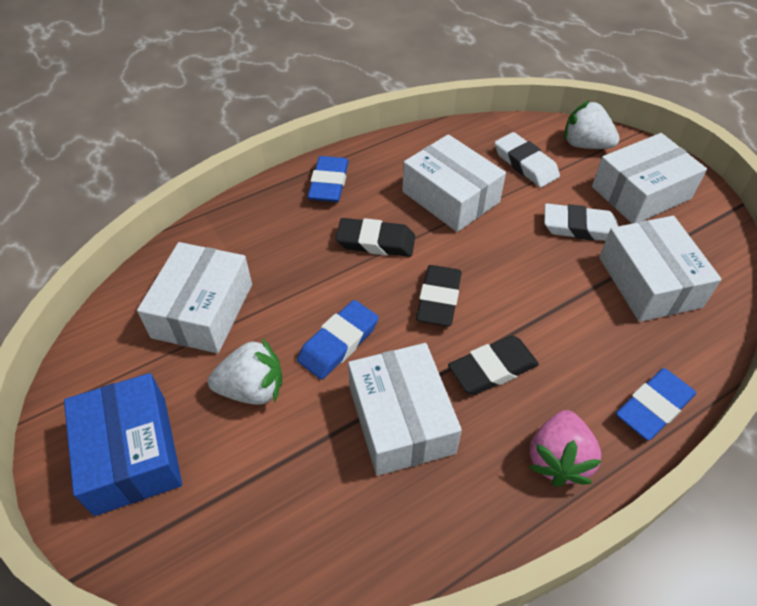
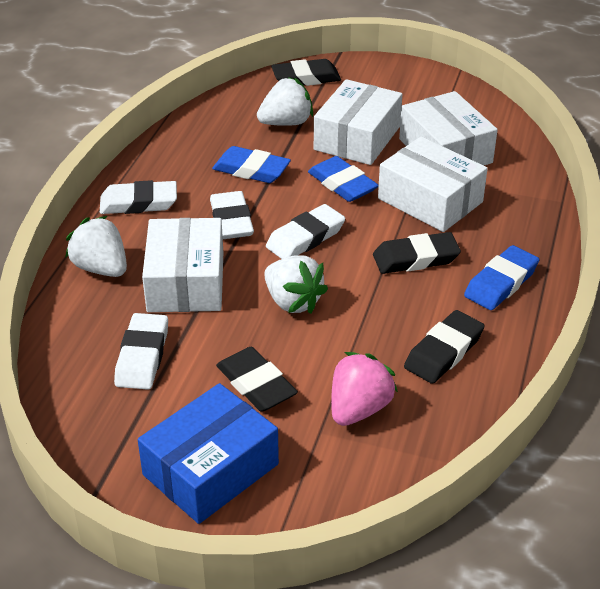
black eraser: 3 -> 4
white box: 5 -> 4
white eraser: 2 -> 4
white strawberry: 2 -> 3

